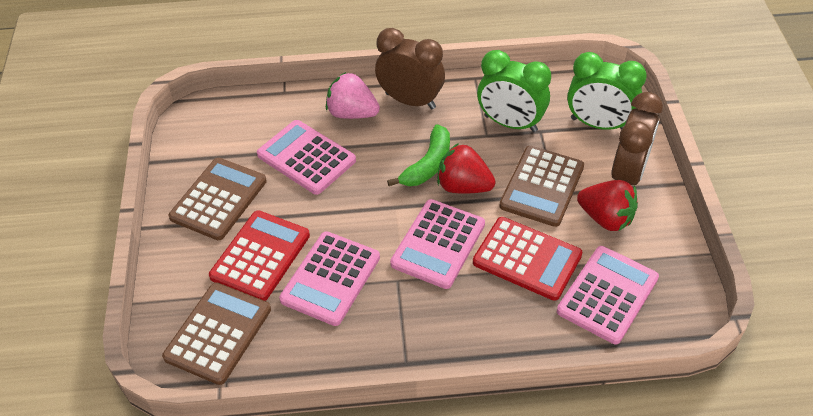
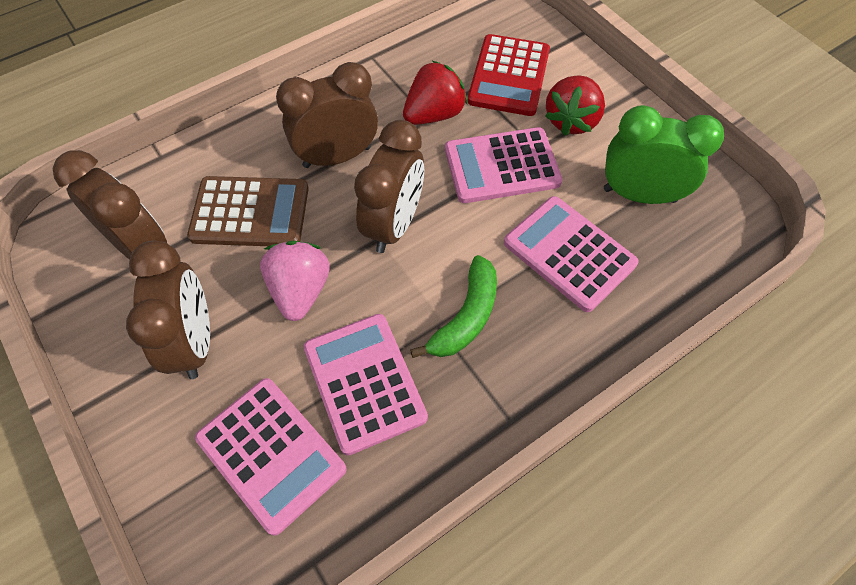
brown calculator: 3 -> 1
brown clock: 2 -> 4
green clock: 2 -> 1
red calculator: 2 -> 1

